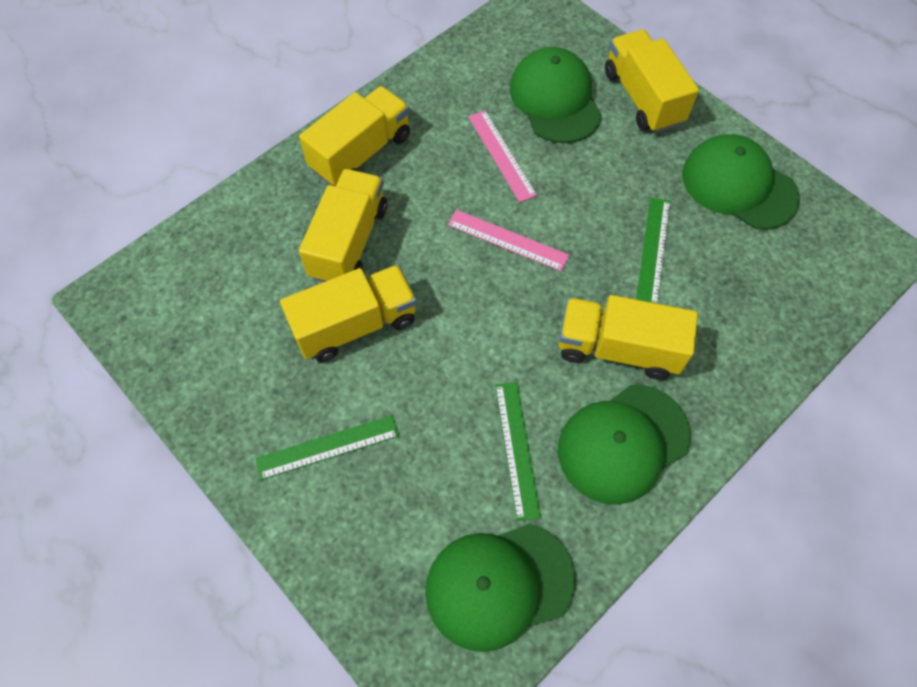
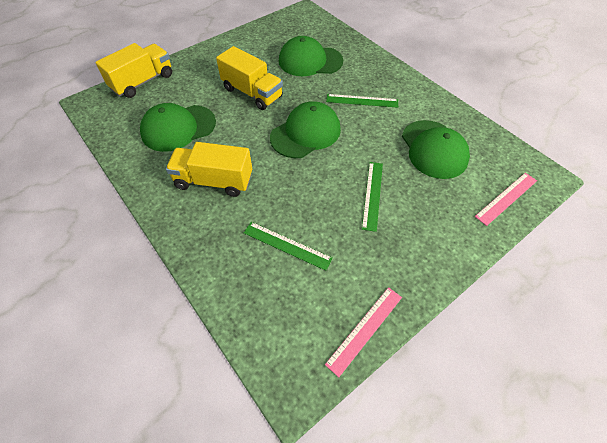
yellow truck: 5 -> 3

